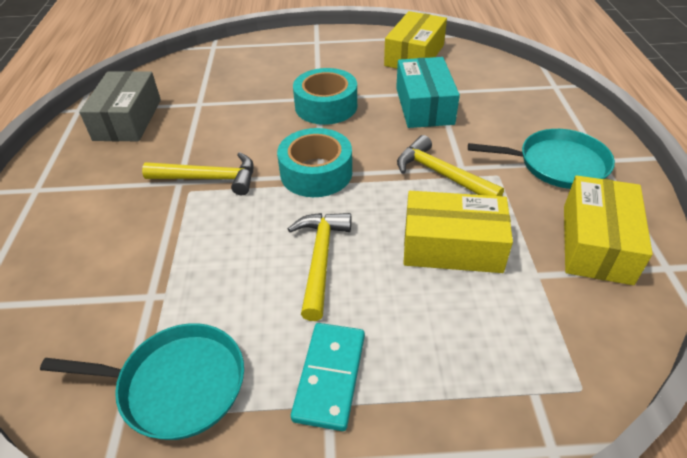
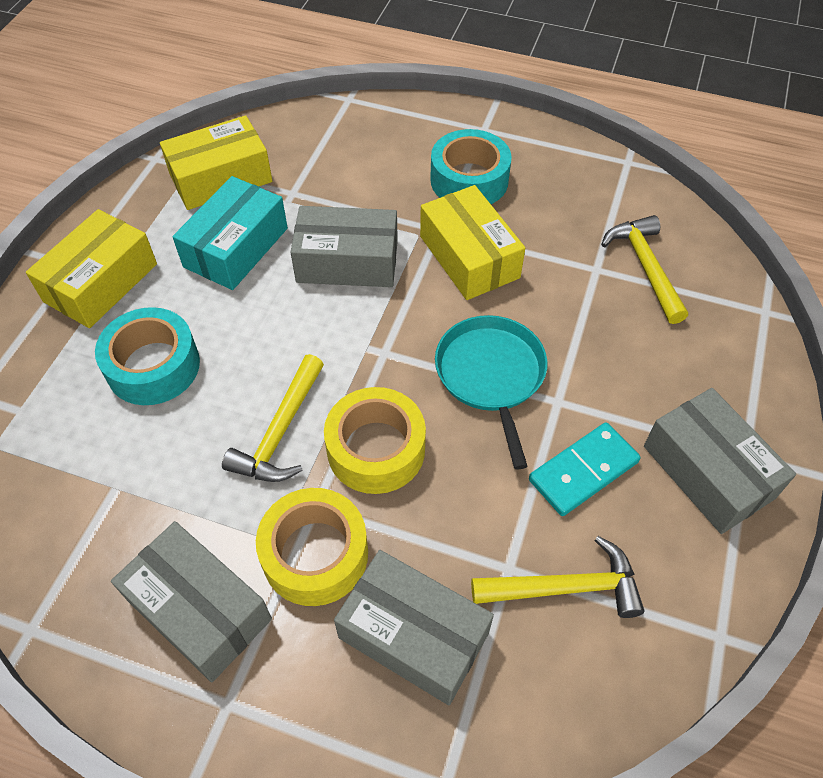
grey box: 1 -> 4
turquoise pan: 2 -> 1
yellow tape: 0 -> 2

